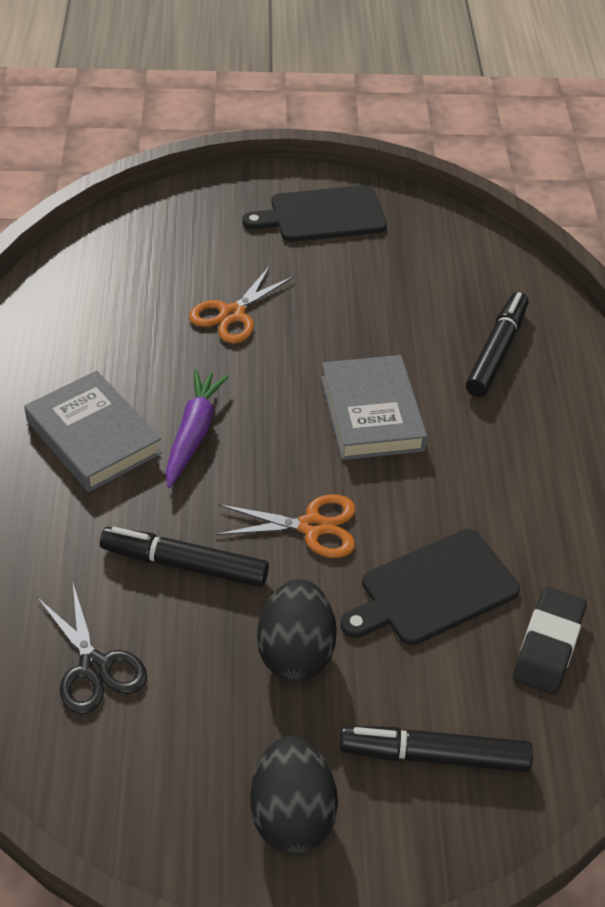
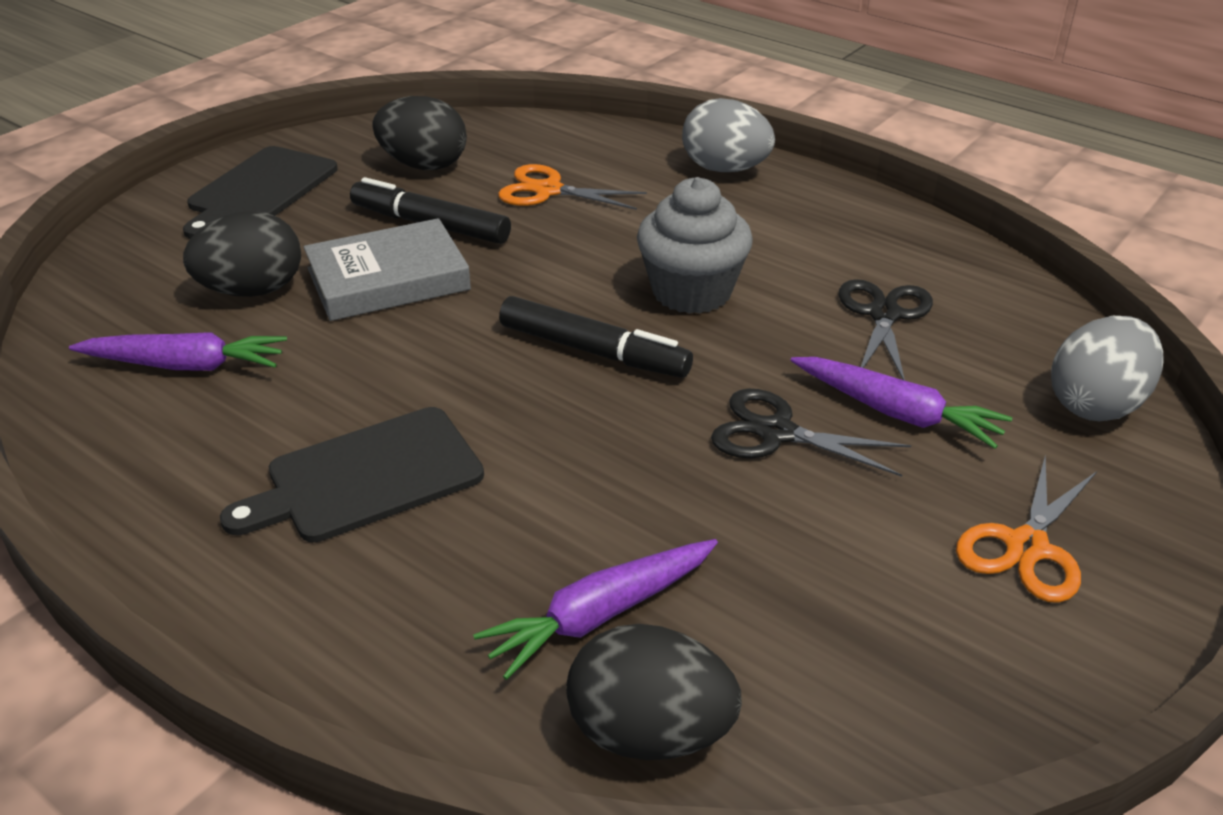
black egg: 2 -> 3
black eraser: 1 -> 0
black marker: 3 -> 2
black scissors: 1 -> 2
grey book: 2 -> 1
grey cupcake: 0 -> 1
grey egg: 0 -> 2
purple carrot: 1 -> 3

